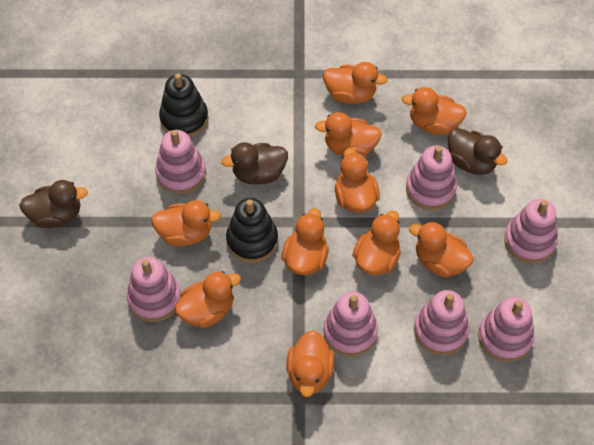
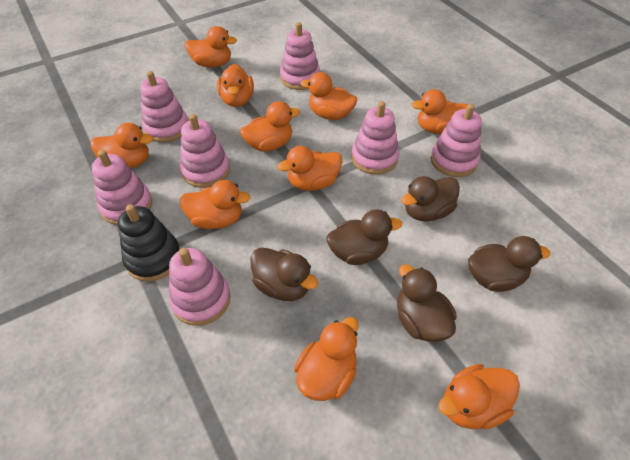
black stacking toy: 2 -> 1
brown duck: 3 -> 5

